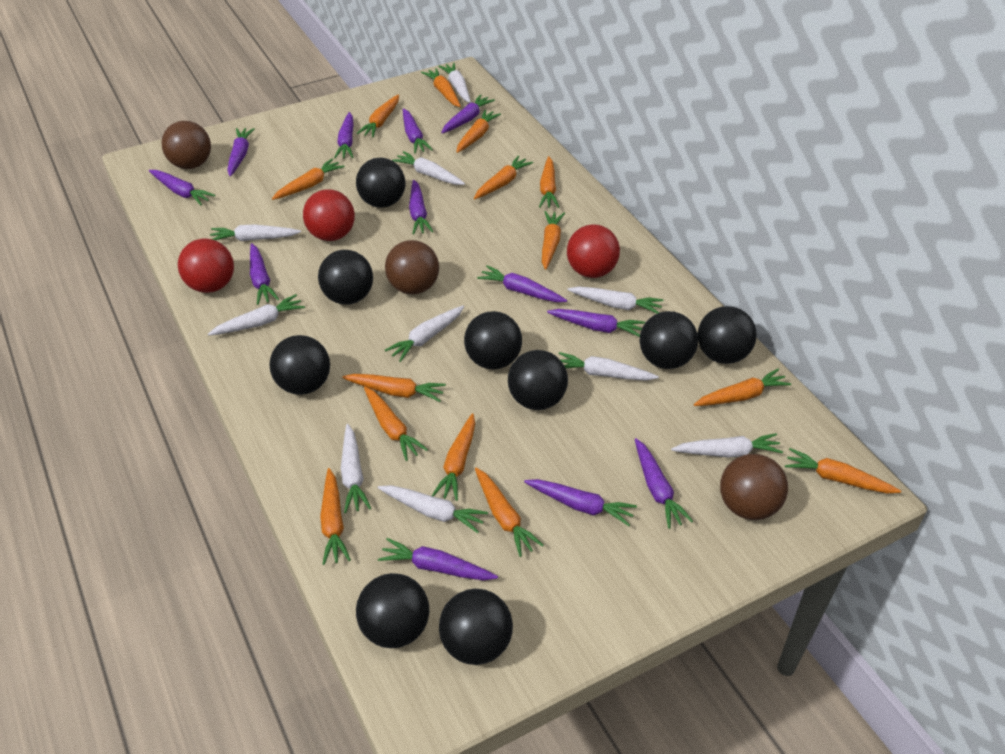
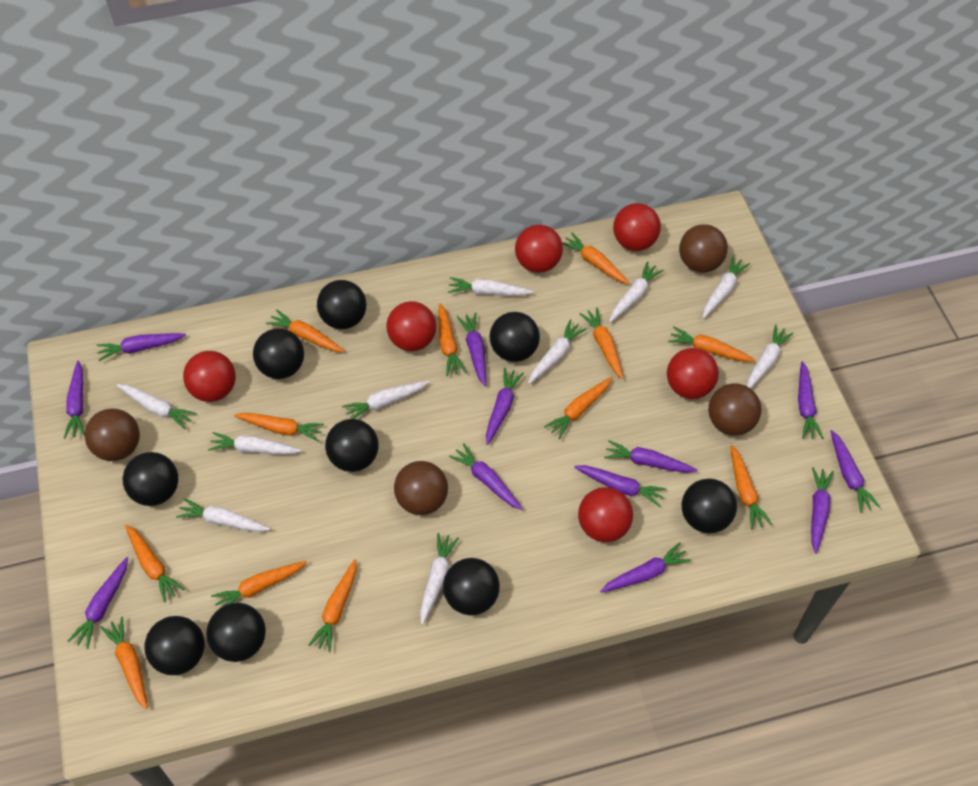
brown ball: 3 -> 4
orange carrot: 14 -> 12
red ball: 3 -> 6

